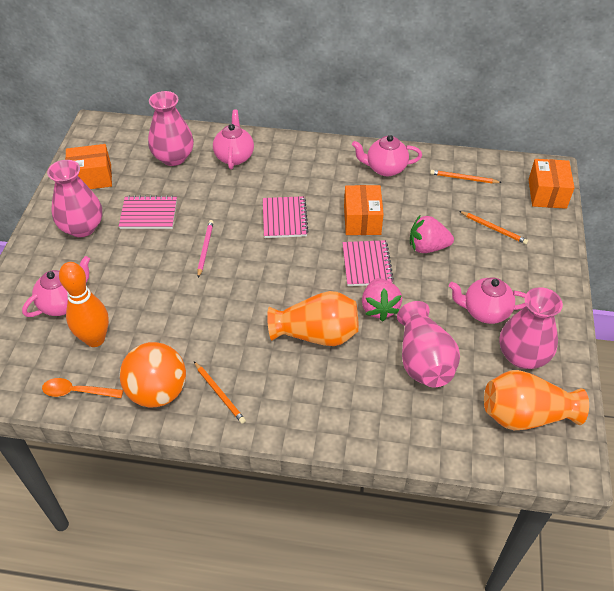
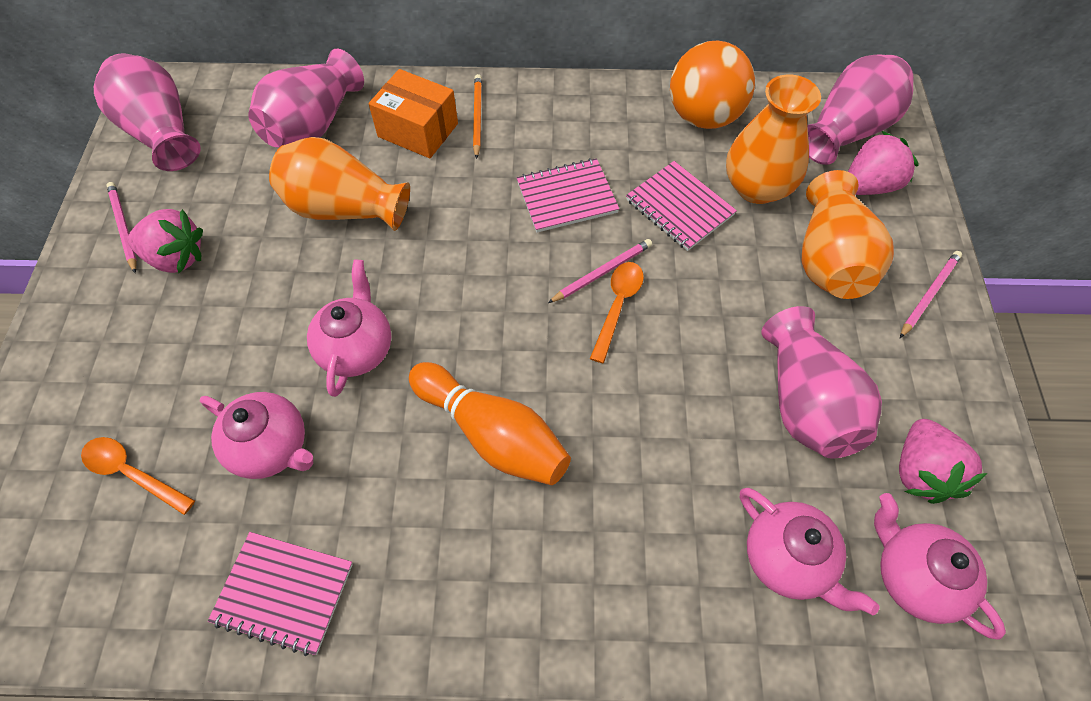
orange box: 3 -> 1
orange pencil: 3 -> 1
orange spoon: 1 -> 2
orange vase: 2 -> 3
pink pencil: 1 -> 3
pink strawberry: 2 -> 3

